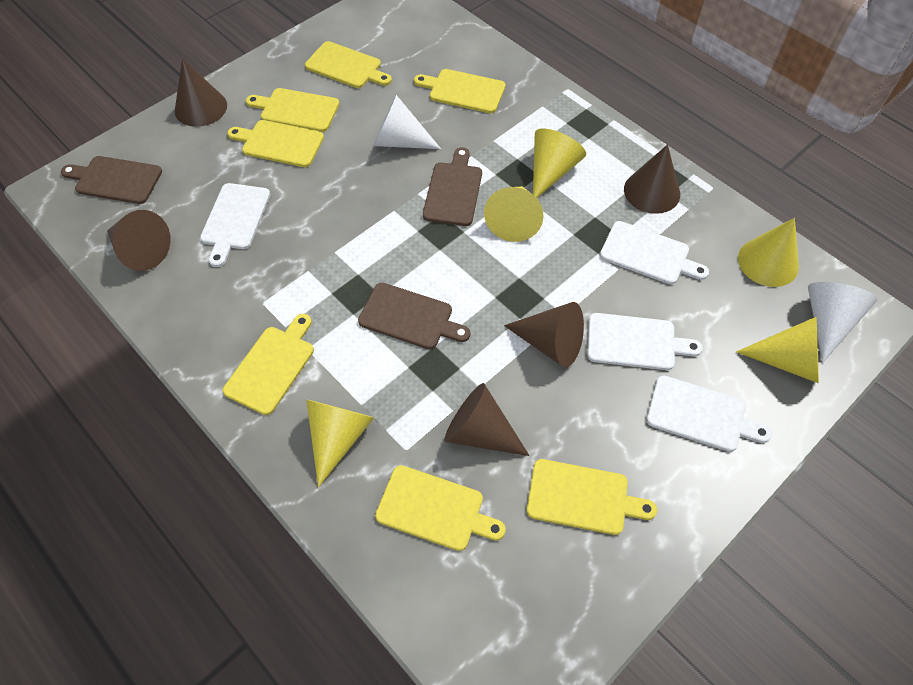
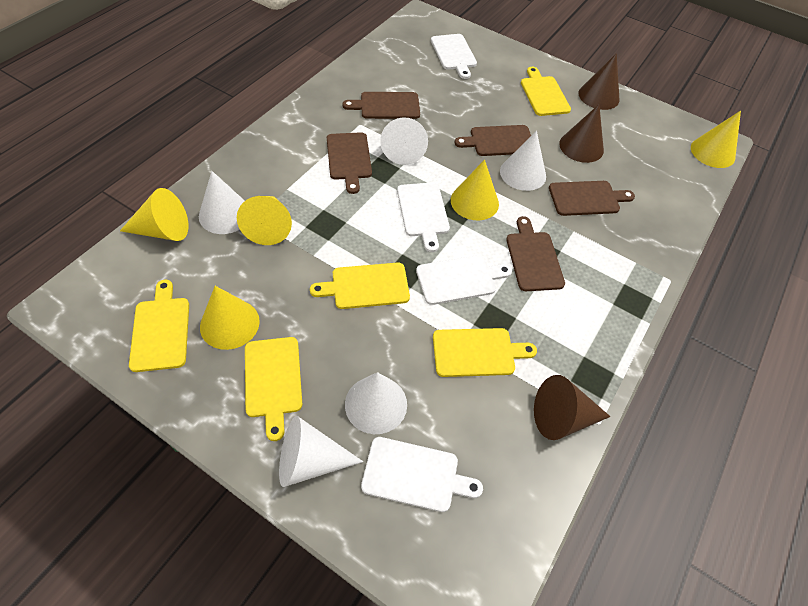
brown cone: 5 -> 3
brown cutting board: 3 -> 5
white cone: 2 -> 5
yellow cutting board: 7 -> 5

